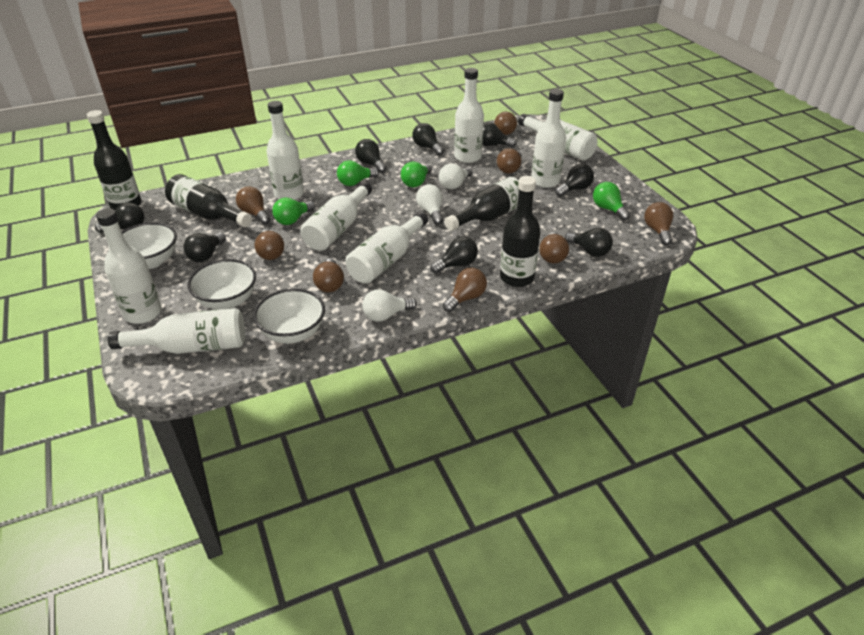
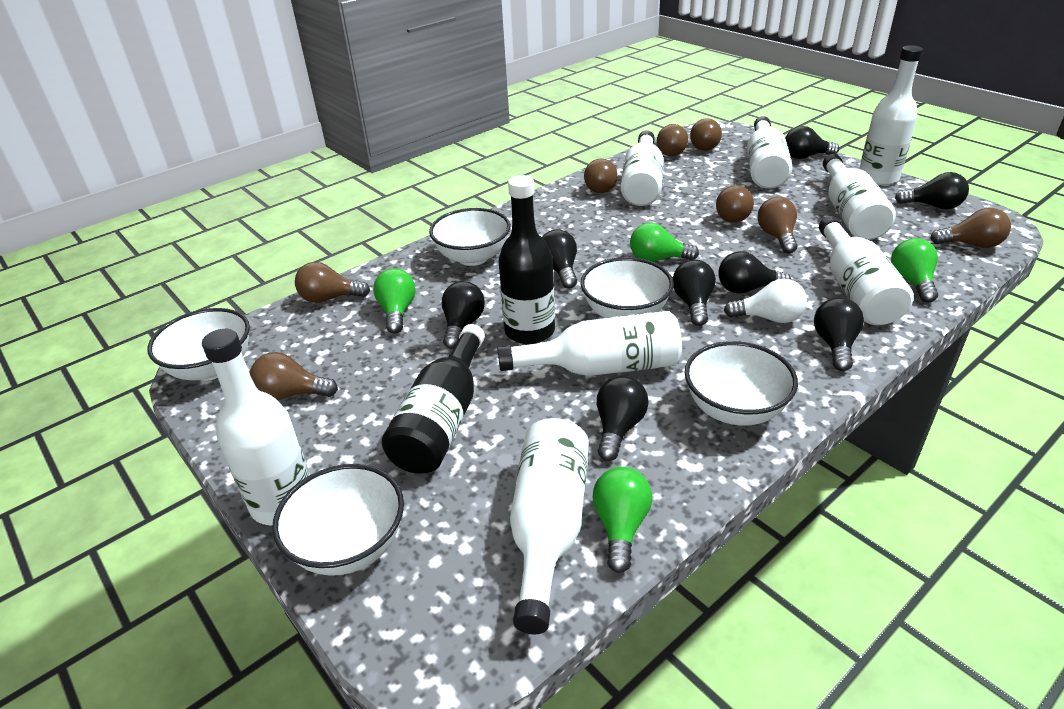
black bottle: 4 -> 2
white bowl: 3 -> 5
white light bulb: 3 -> 1

